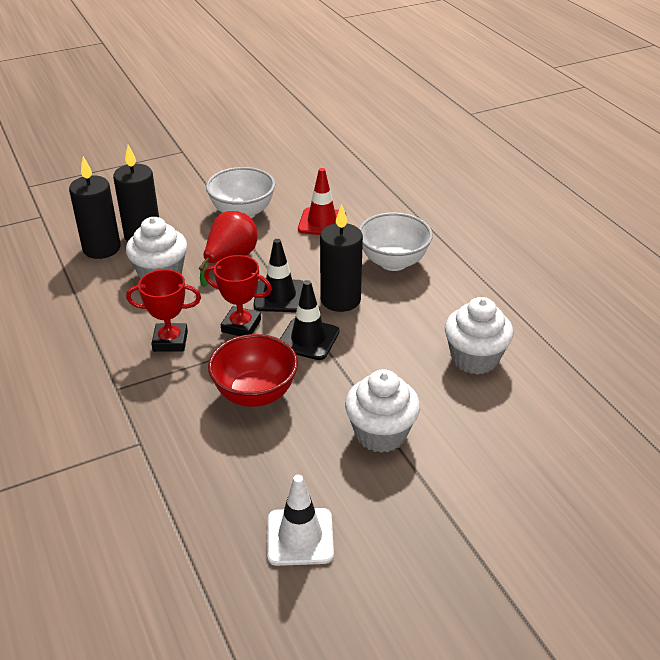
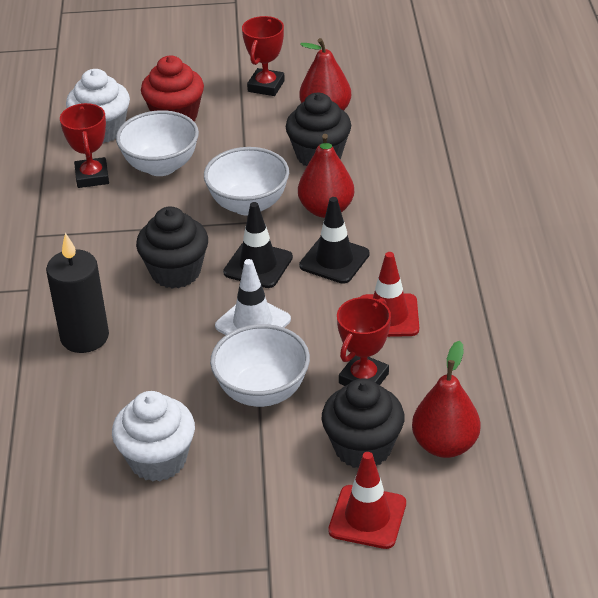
black candle: 3 -> 1
black cupcake: 0 -> 3
red bowl: 1 -> 0
red cupcake: 0 -> 1
red pear: 1 -> 3
red traffic cone: 1 -> 2
red trophy: 2 -> 3
white bowl: 2 -> 3
white cupcake: 3 -> 2

